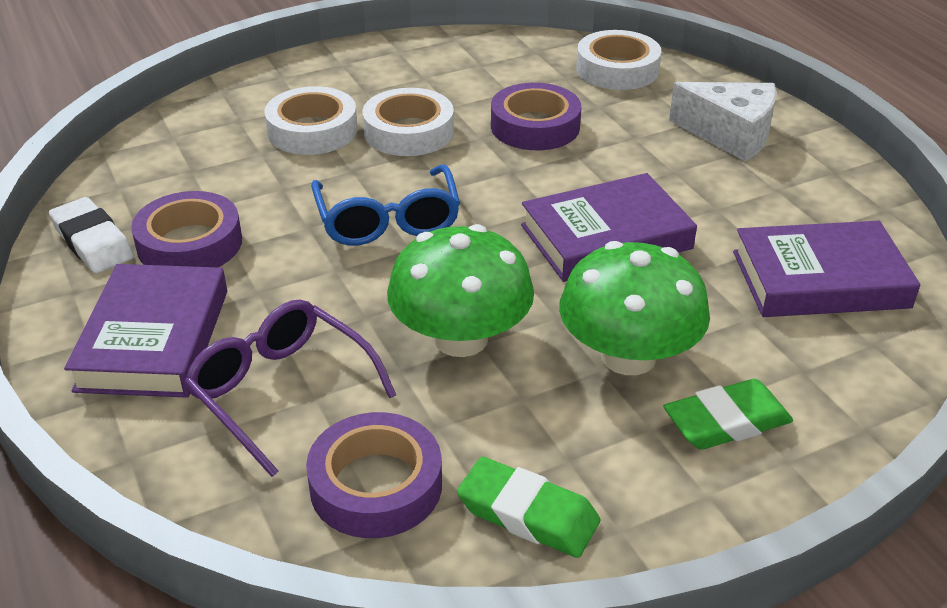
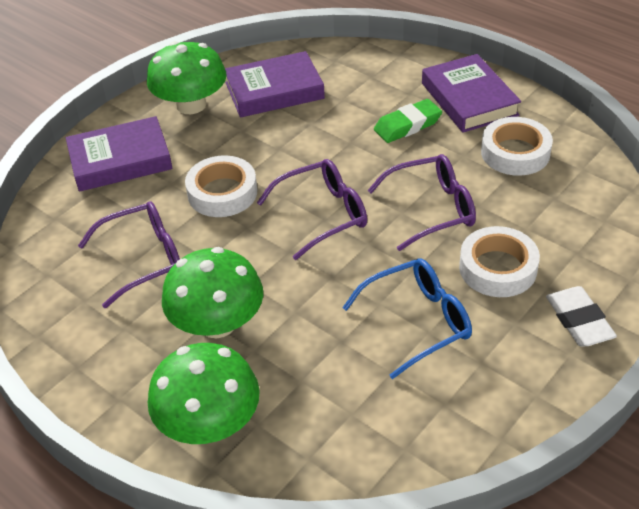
green eraser: 2 -> 1
green mushroom: 2 -> 3
purple glasses: 1 -> 3
purple tape: 3 -> 0
white cheese: 1 -> 0

